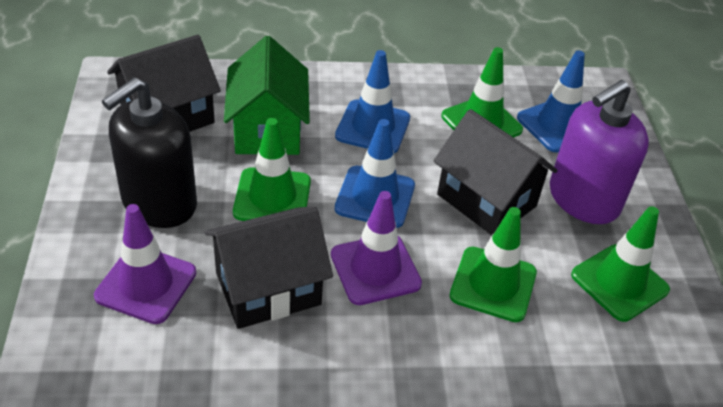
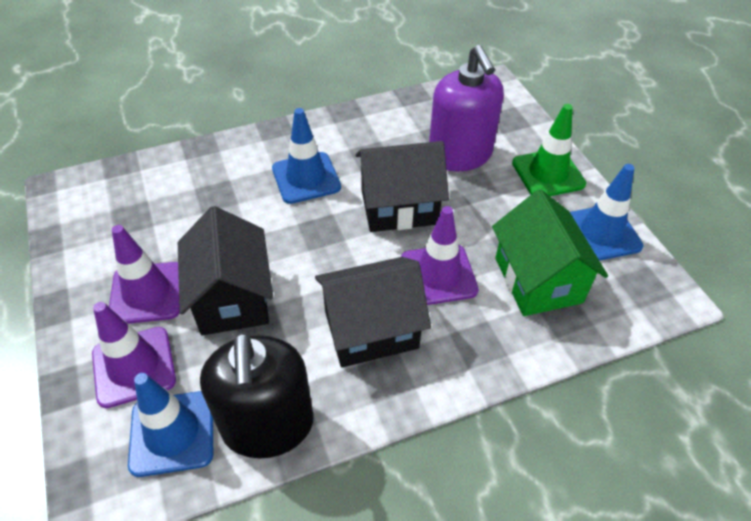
green traffic cone: 4 -> 1
purple traffic cone: 2 -> 3

